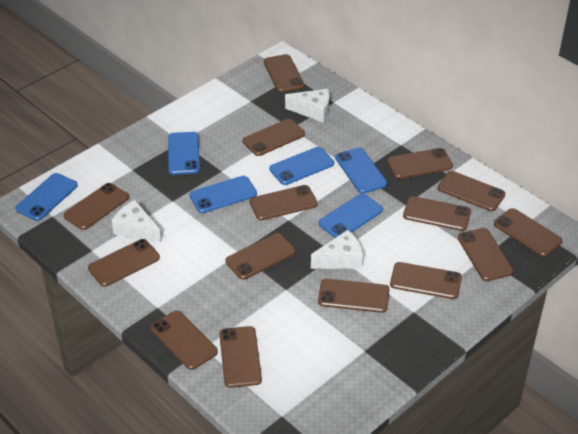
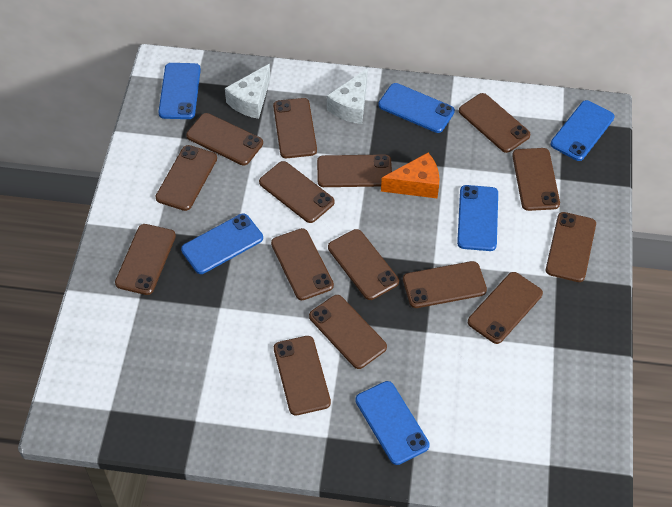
orange cheese: 0 -> 1
white cheese: 3 -> 2

